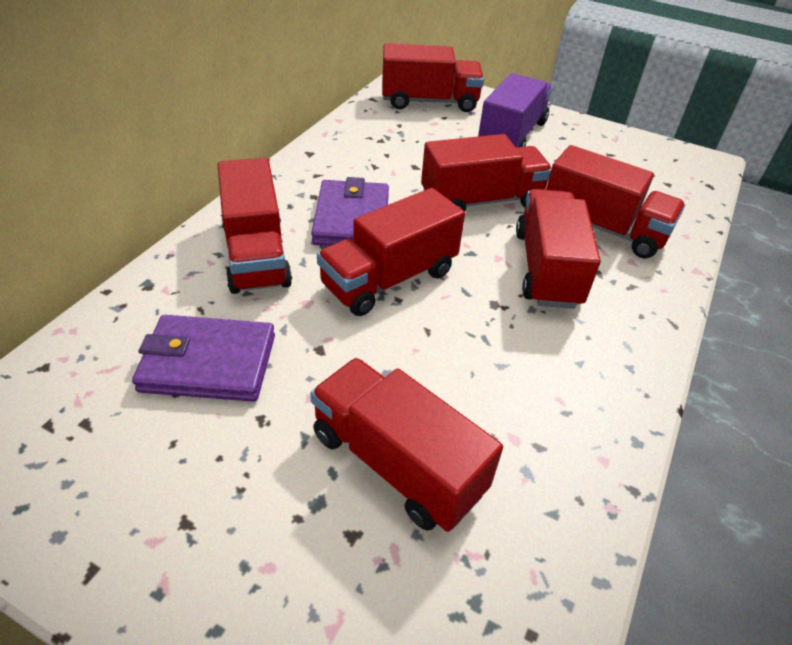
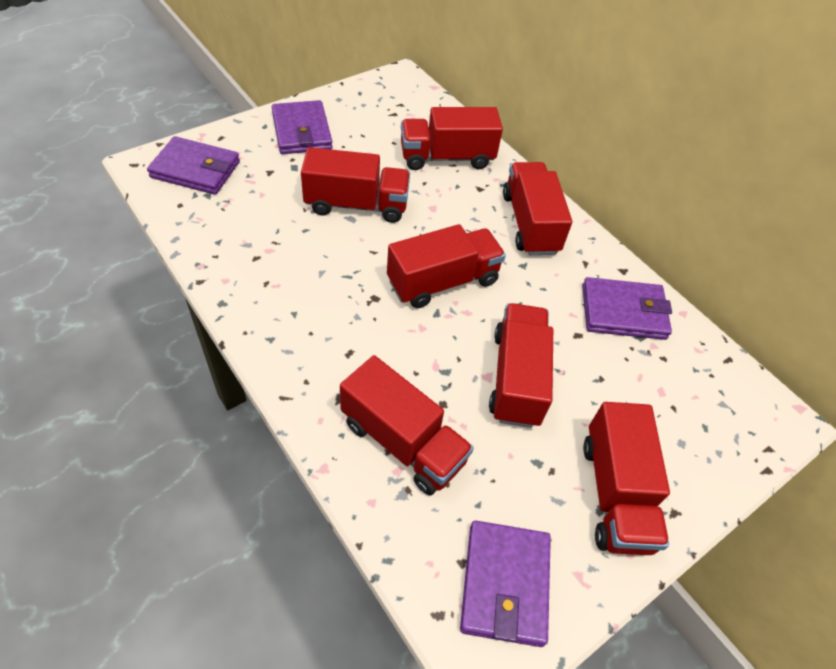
purple truck: 1 -> 0
purple wallet: 2 -> 4

